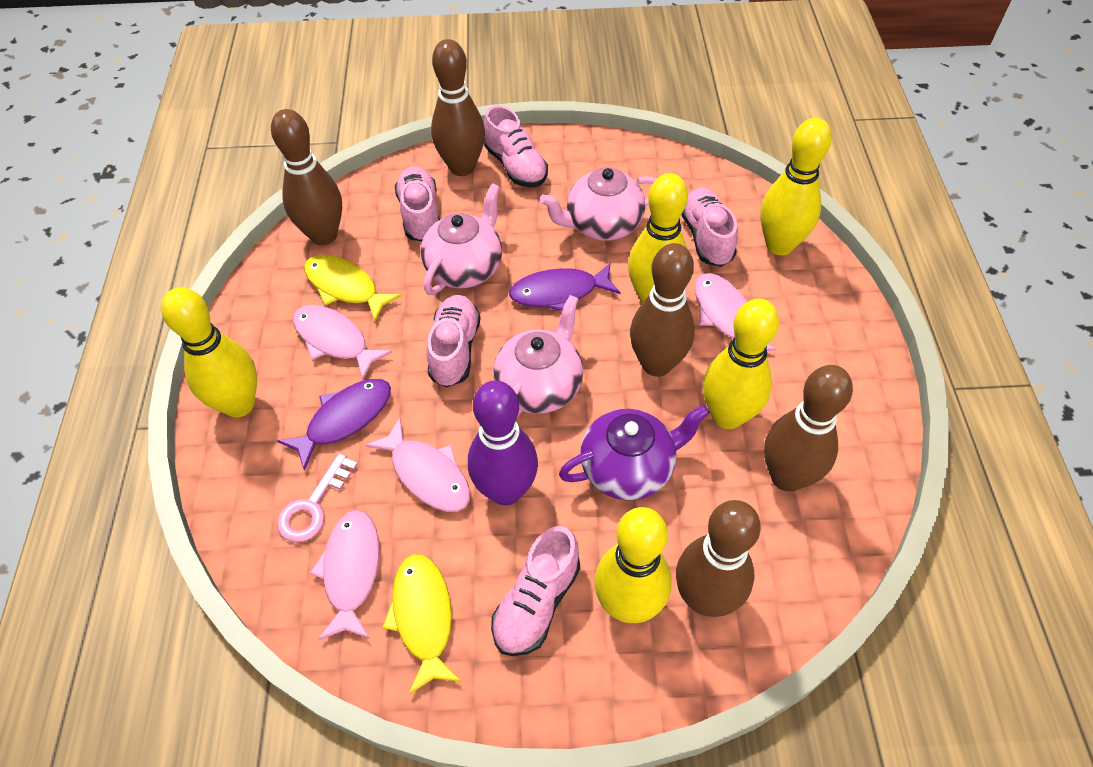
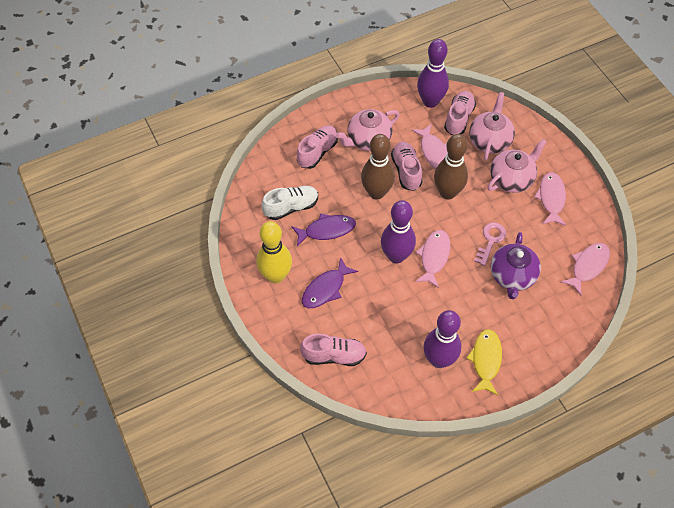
brown bowling pin: 5 -> 2
pink shoe: 5 -> 4
purple bowling pin: 1 -> 3
white shoe: 0 -> 1
yellow bowling pin: 5 -> 1
yellow fish: 2 -> 1

